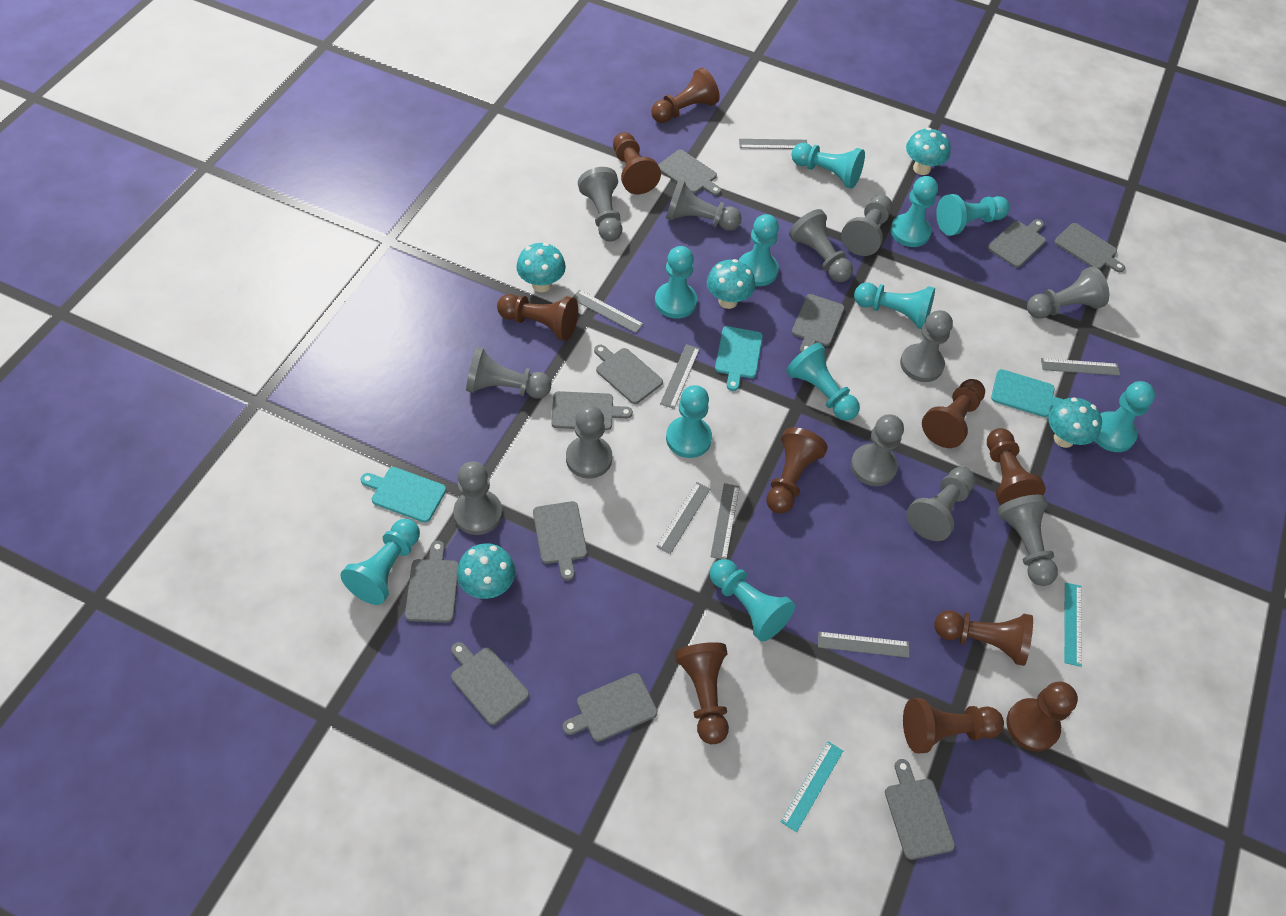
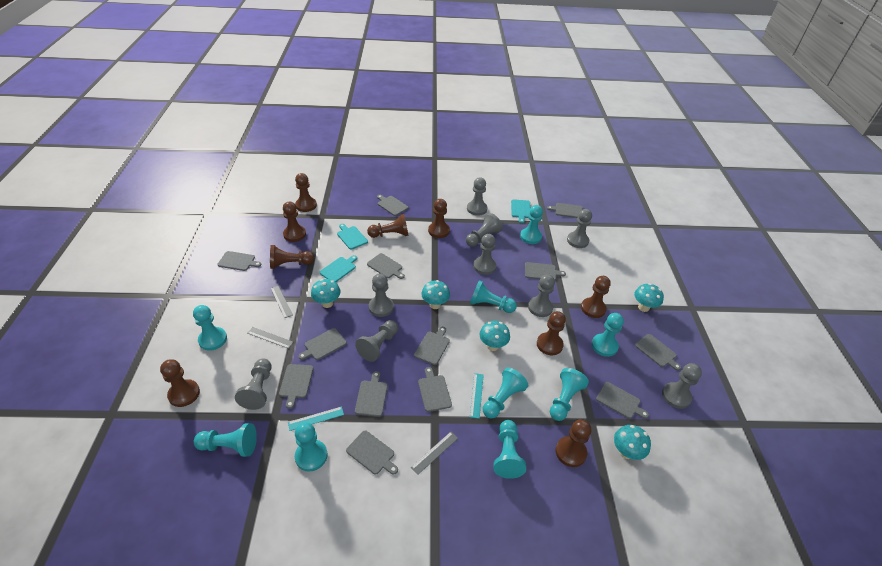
brown pawn: 10 -> 9
grey cutting board: 11 -> 13
grey pawn: 12 -> 9
grey ruler: 7 -> 3
turquoise pawn: 11 -> 9

